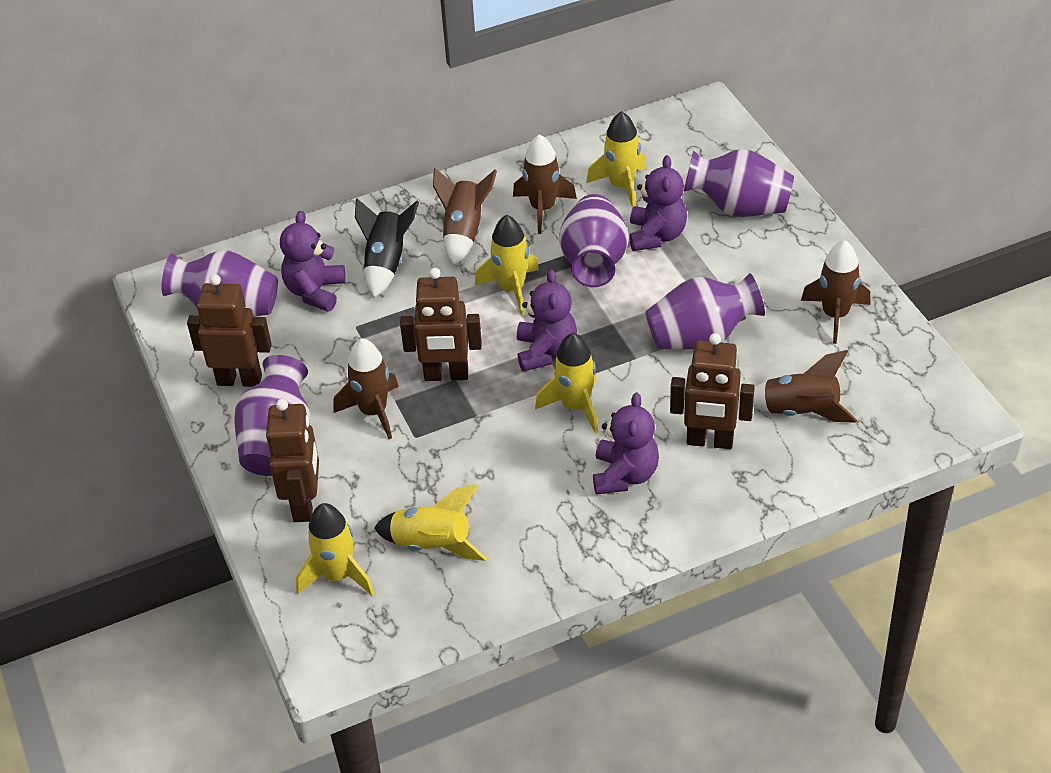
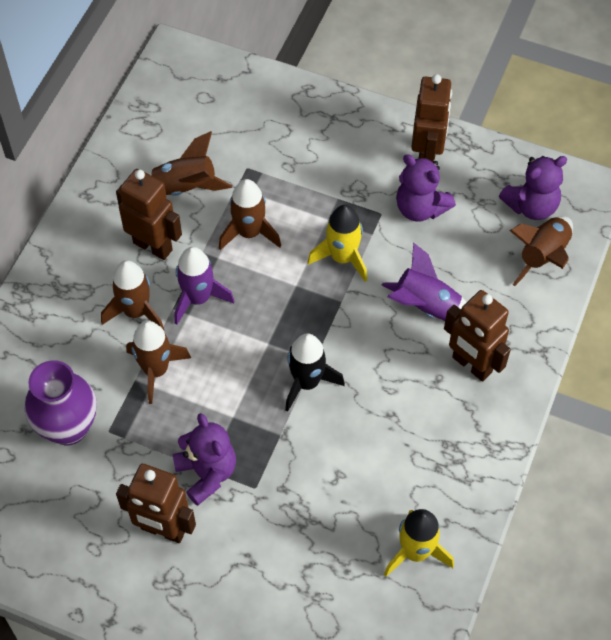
purple rocket: 0 -> 2
purple teddy bear: 4 -> 3
purple vase: 5 -> 1
yellow rocket: 5 -> 2

